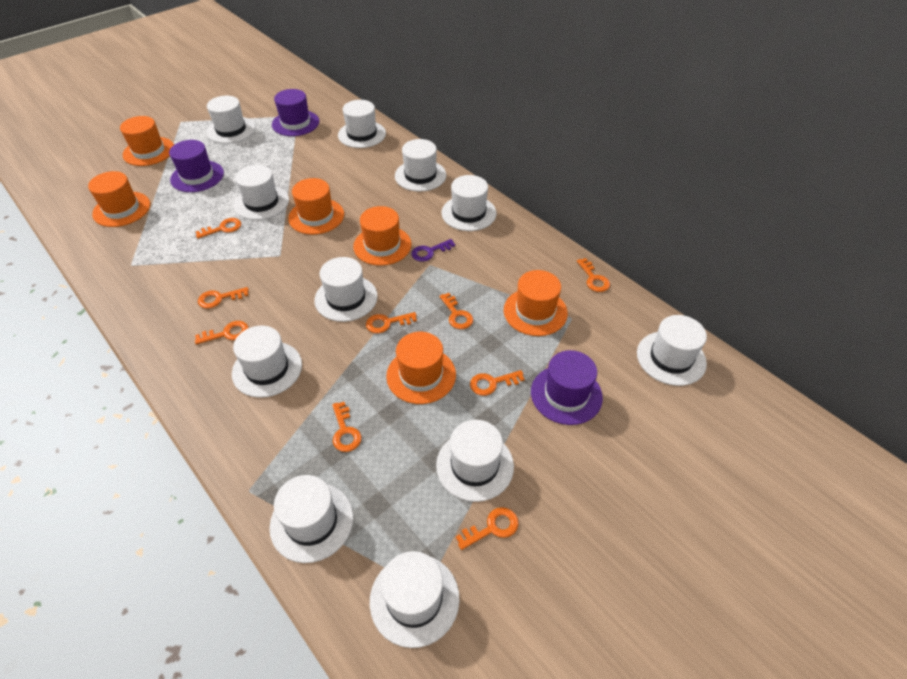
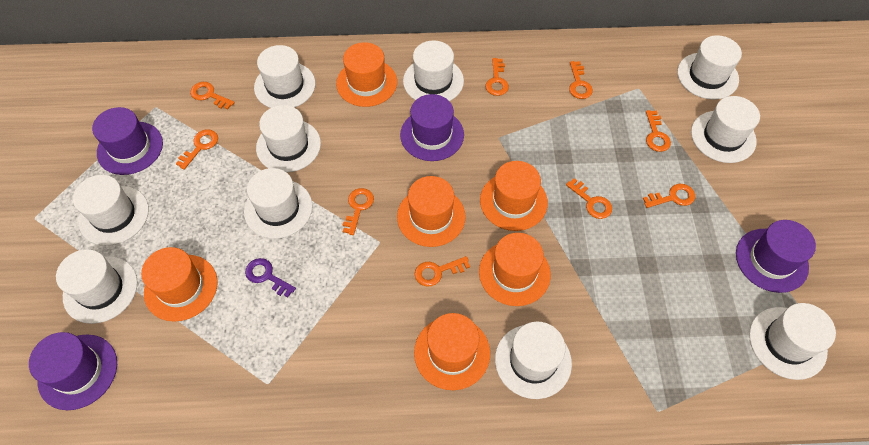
purple hat: 3 -> 4
white hat: 11 -> 10

